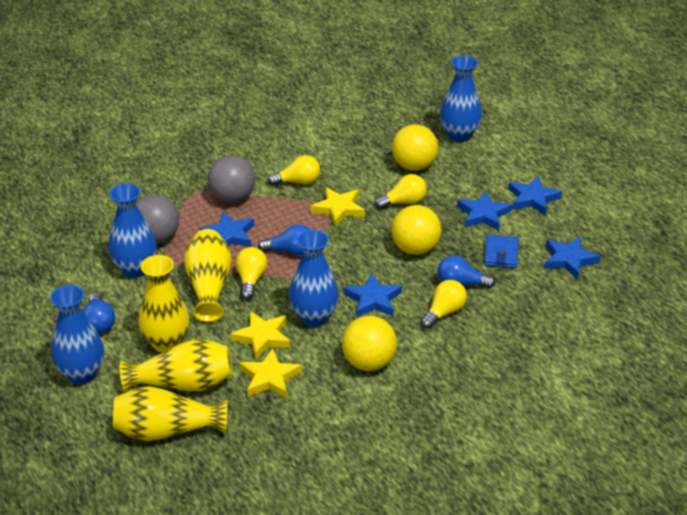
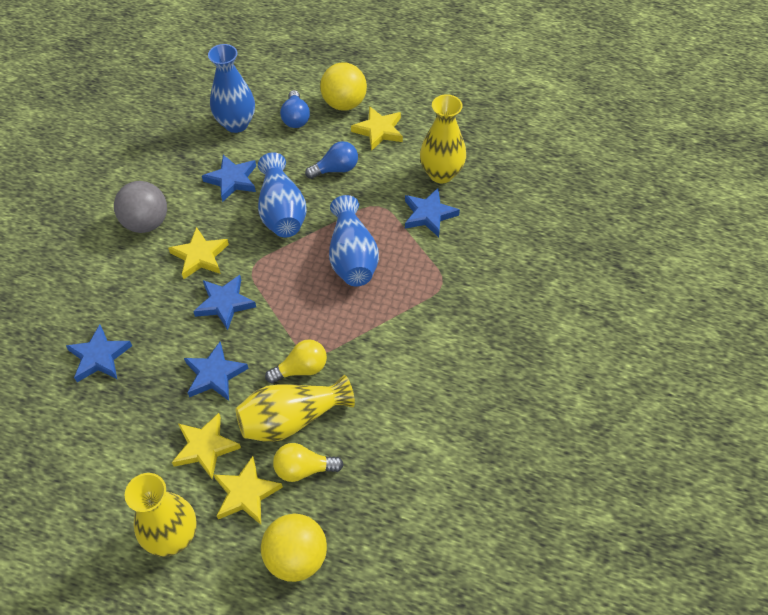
blue light bulb: 3 -> 2
blue vase: 4 -> 3
blue wallet: 1 -> 0
grey ball: 2 -> 1
yellow ball: 3 -> 2
yellow light bulb: 4 -> 2
yellow star: 3 -> 4
yellow vase: 4 -> 3

